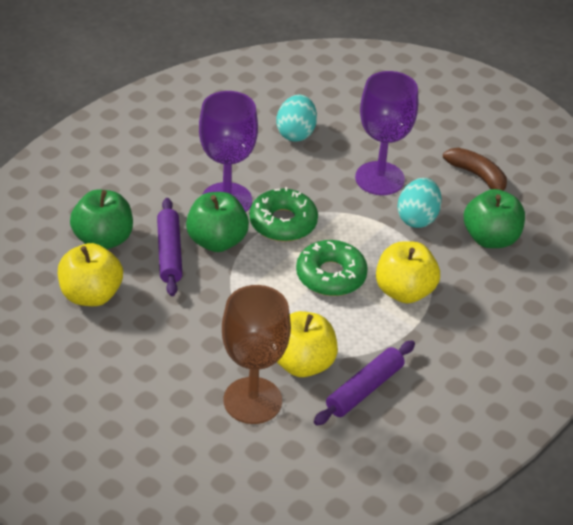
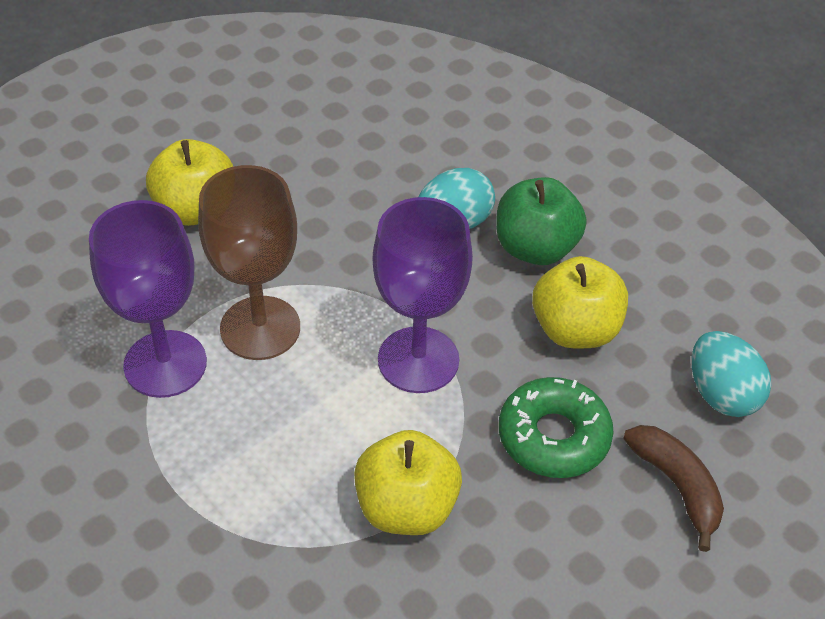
green apple: 3 -> 1
green donut: 2 -> 1
purple rolling pin: 2 -> 0

